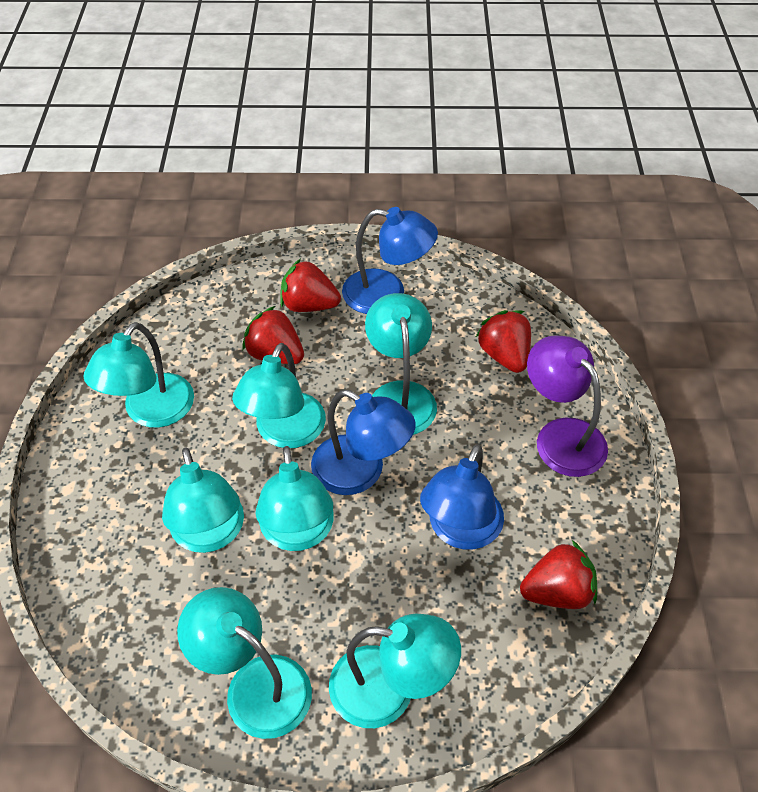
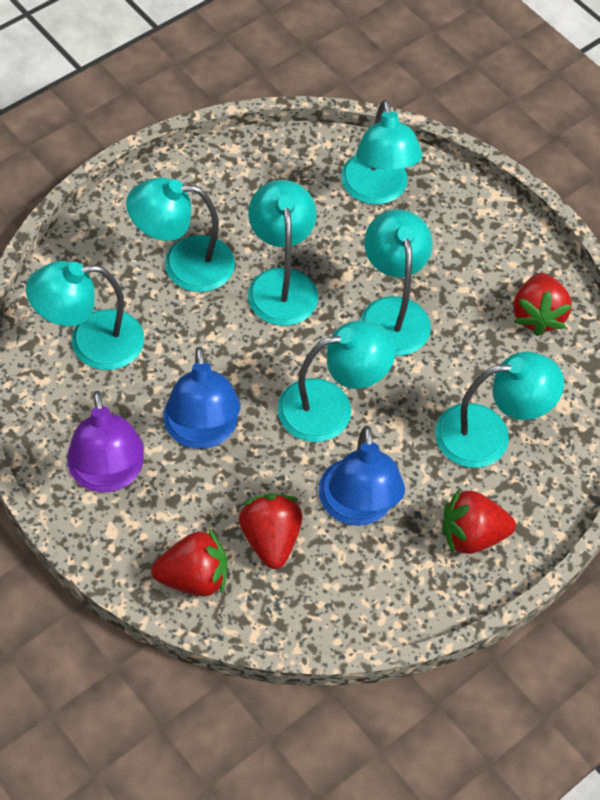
blue lamp: 3 -> 2

